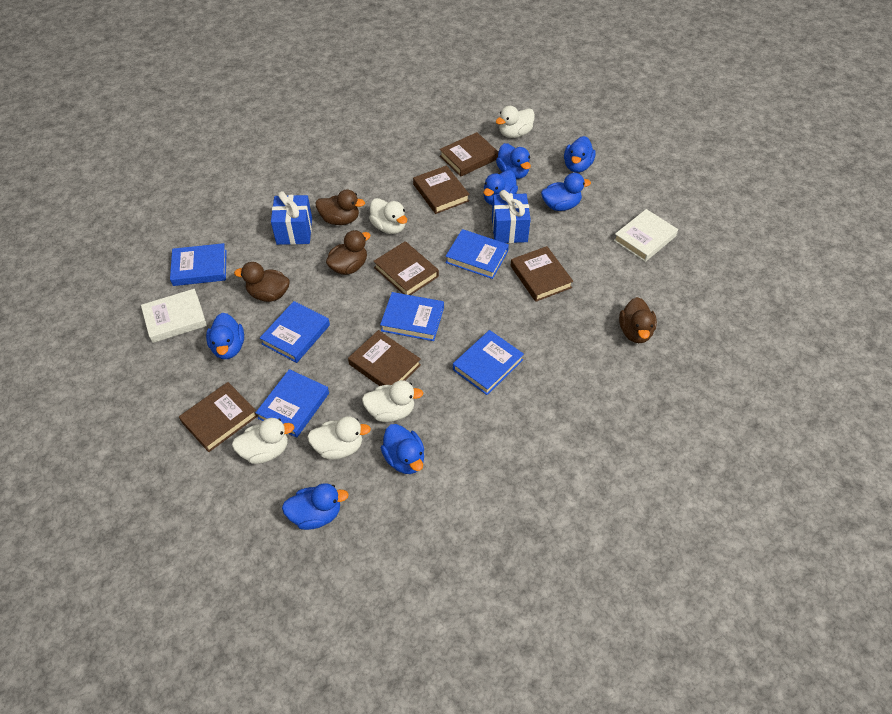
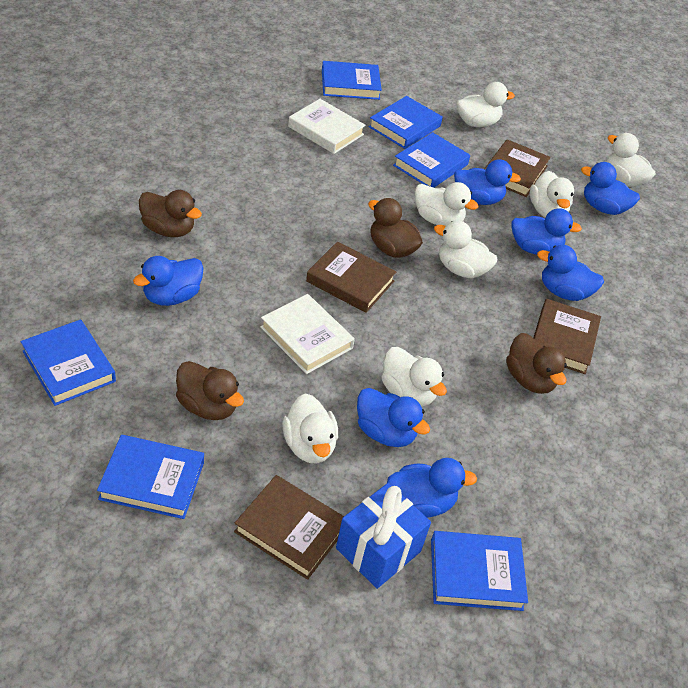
blue gift: 2 -> 1
brown book: 6 -> 4
white duck: 5 -> 7

